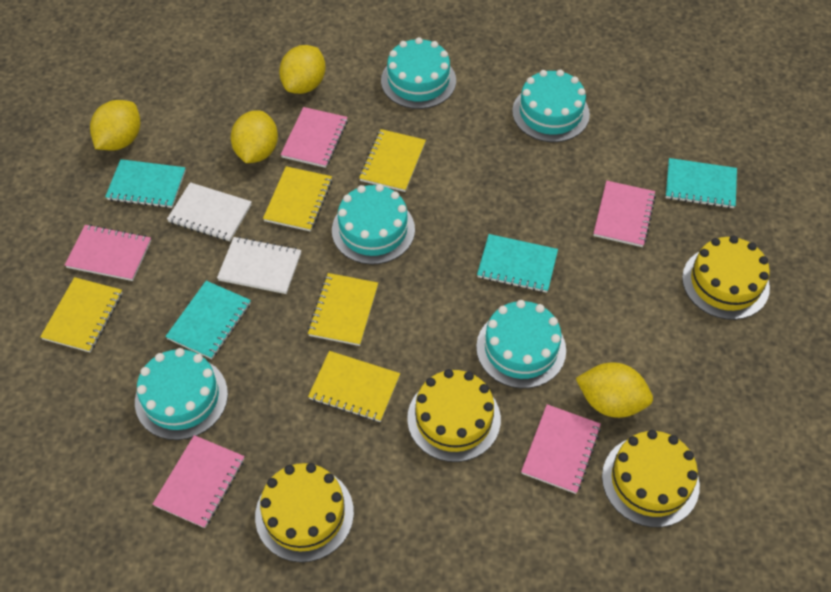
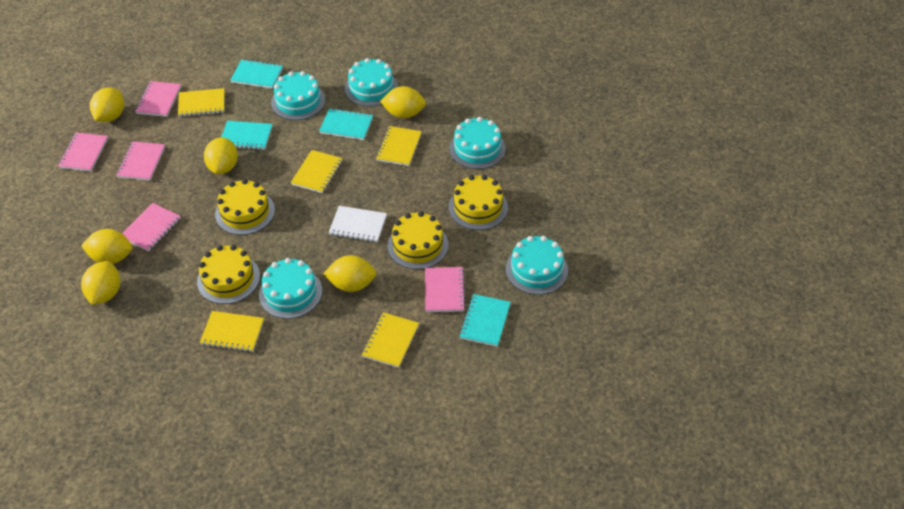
white notebook: 2 -> 1
yellow lemon: 4 -> 6

